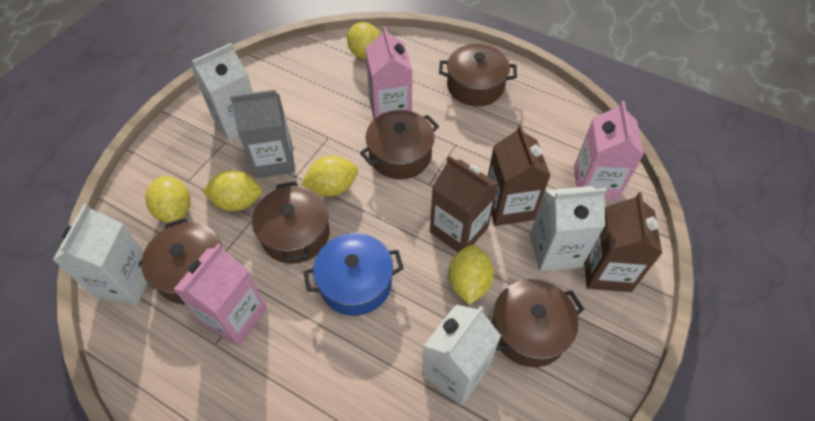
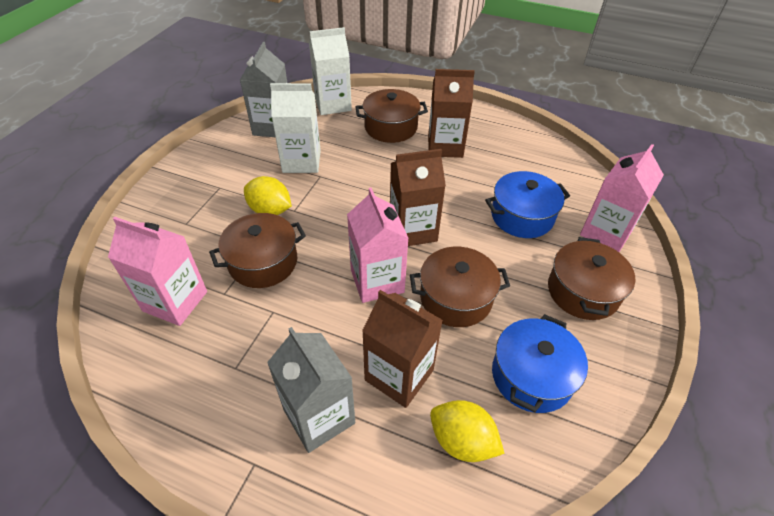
blue pot: 1 -> 2
brown pot: 5 -> 4
grey carton: 1 -> 2
white carton: 4 -> 2
yellow lemon: 5 -> 2

